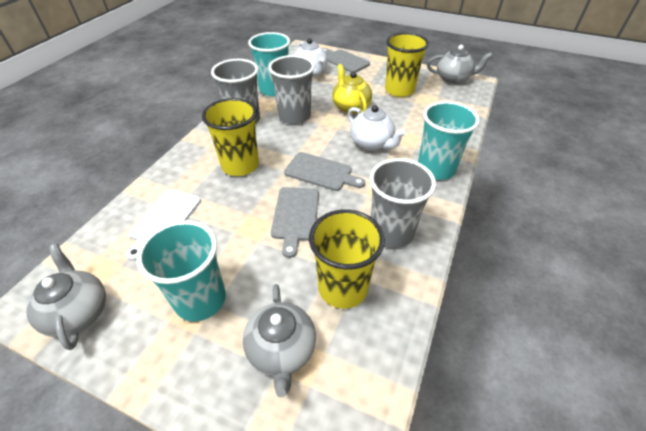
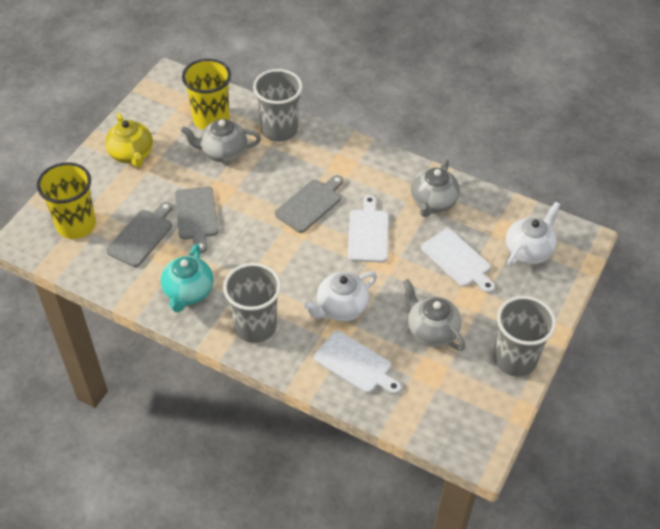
turquoise cup: 3 -> 0
turquoise teapot: 0 -> 1
white cutting board: 1 -> 3
yellow cup: 3 -> 2

